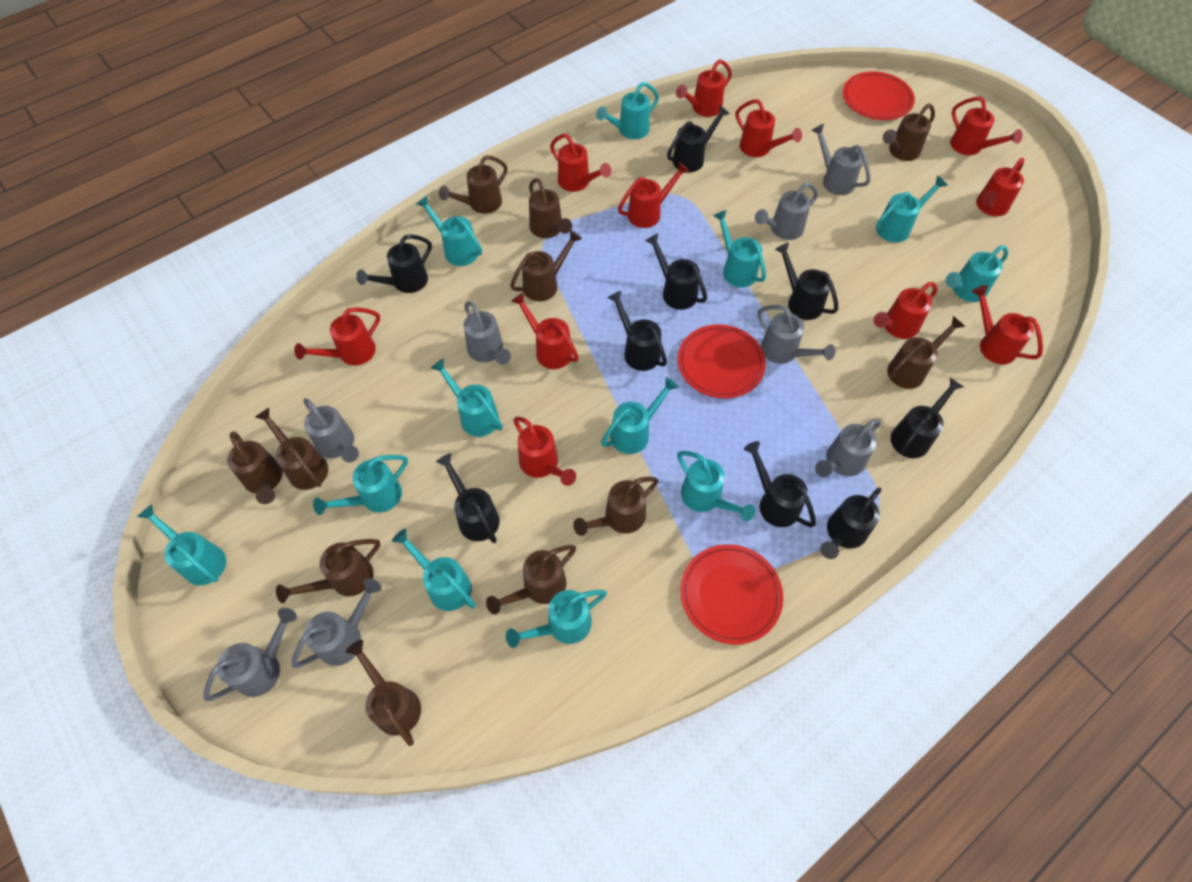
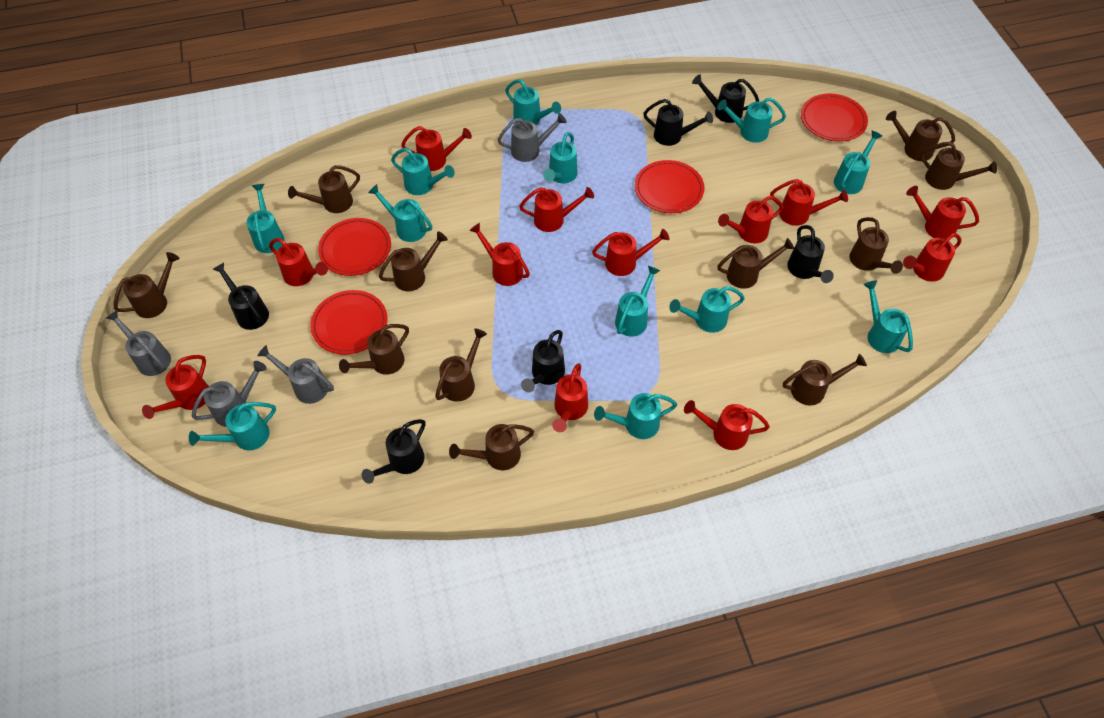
black watering can: 9 -> 6
grey watering can: 8 -> 4
red plate: 3 -> 4
red watering can: 11 -> 12

